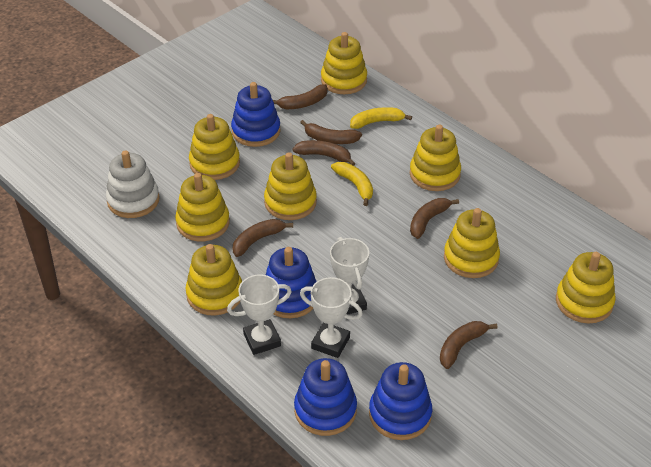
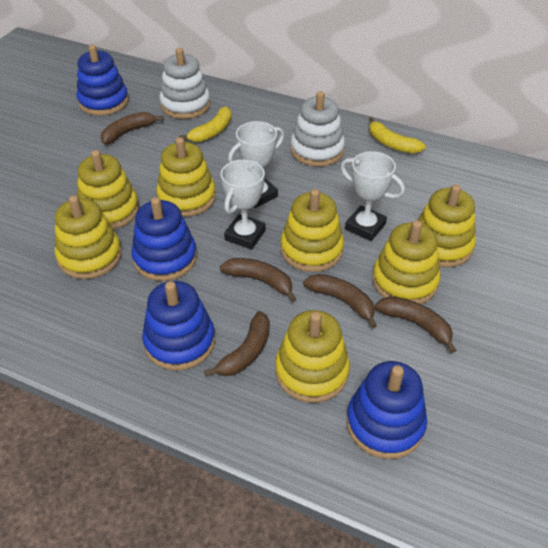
brown banana: 6 -> 5
white stacking toy: 1 -> 2
yellow stacking toy: 8 -> 7

